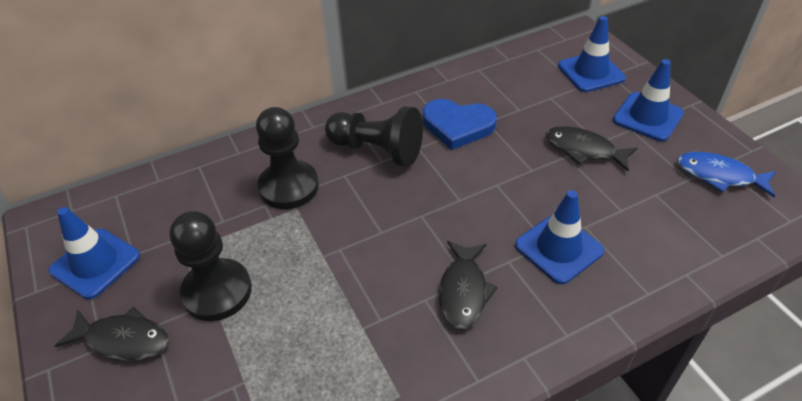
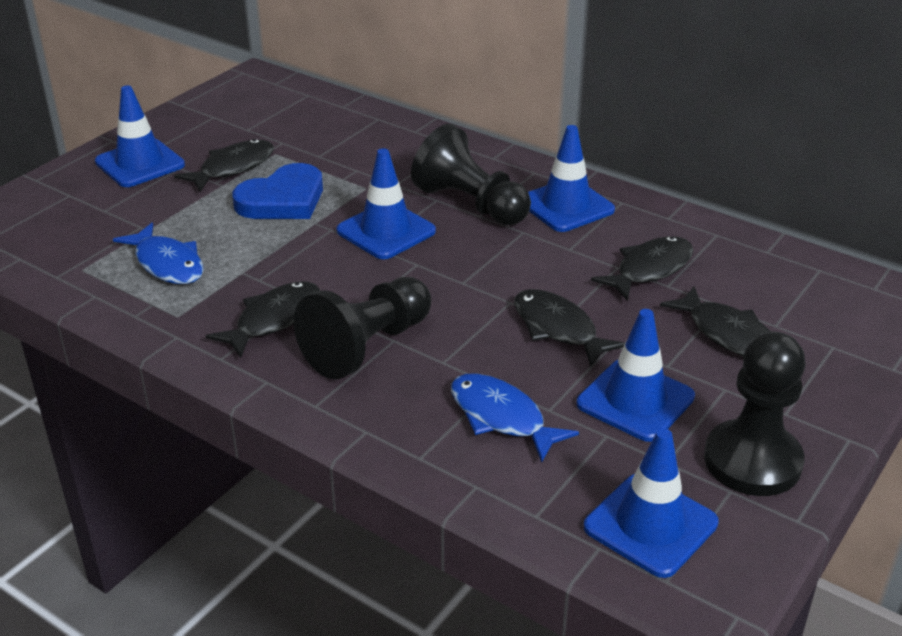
black fish: 3 -> 5
blue fish: 1 -> 2
blue traffic cone: 4 -> 5

